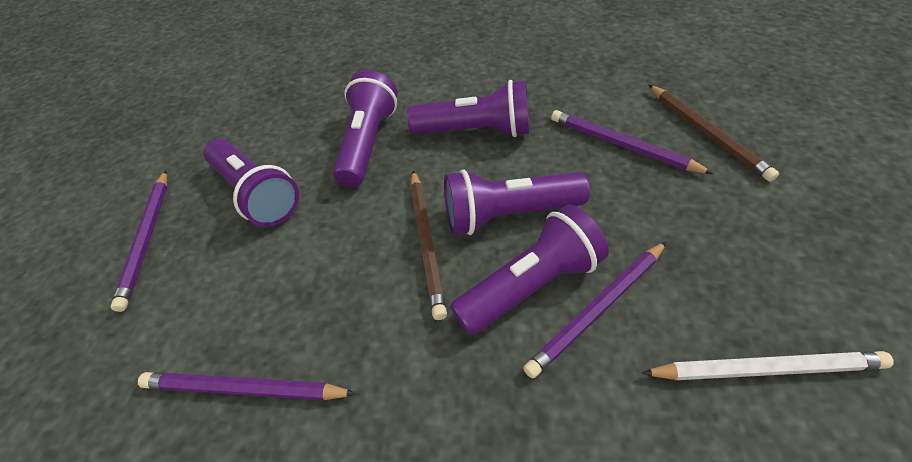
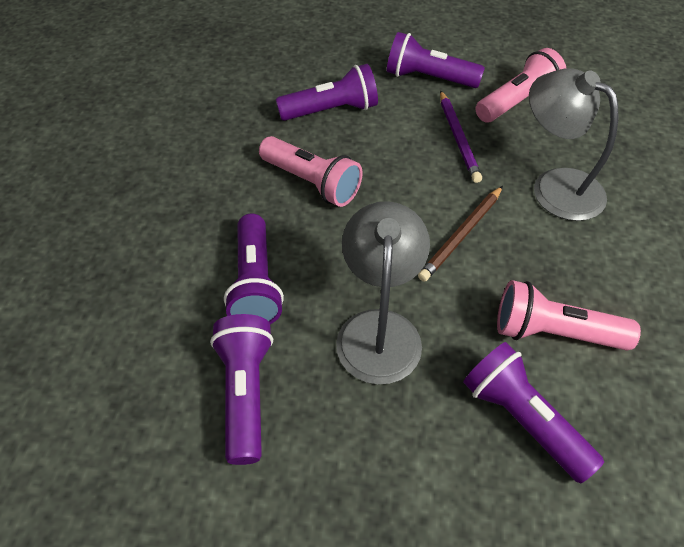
brown pencil: 2 -> 1
grey lamp: 0 -> 2
pink flashlight: 0 -> 3
purple pencil: 4 -> 1
white pencil: 1 -> 0

